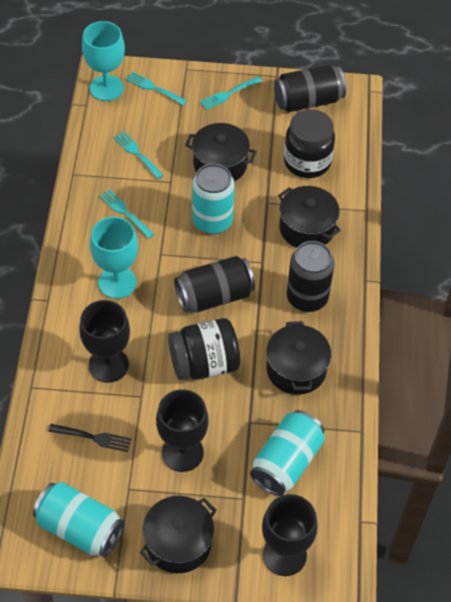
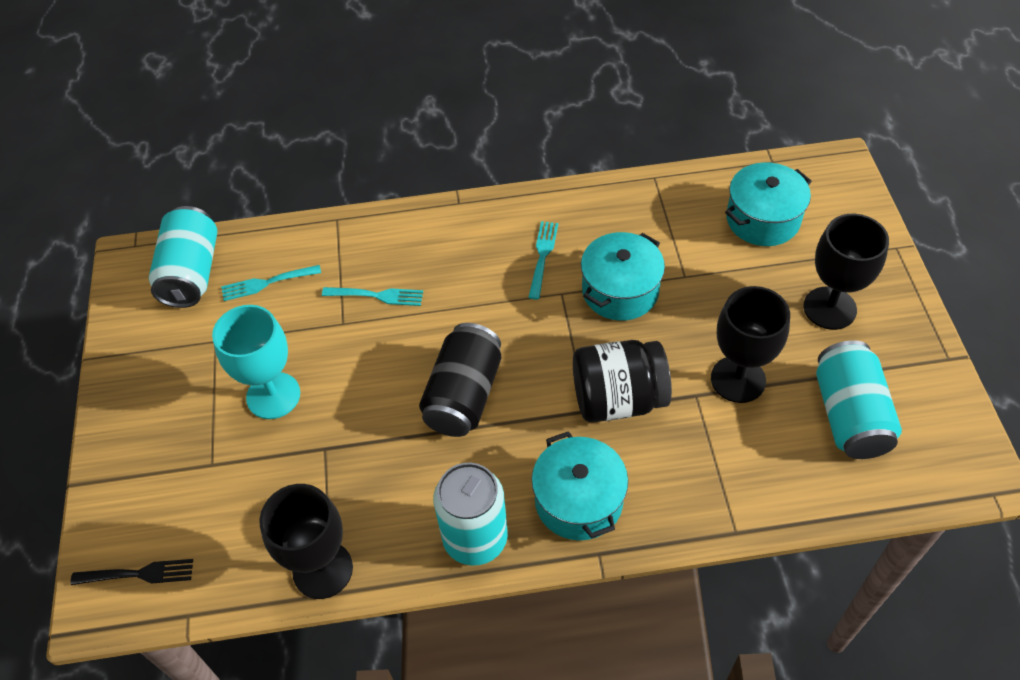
black can: 3 -> 1
black jar: 2 -> 1
black pot: 4 -> 0
turquoise fork: 4 -> 3
turquoise goblet: 2 -> 1
turquoise pot: 0 -> 3

